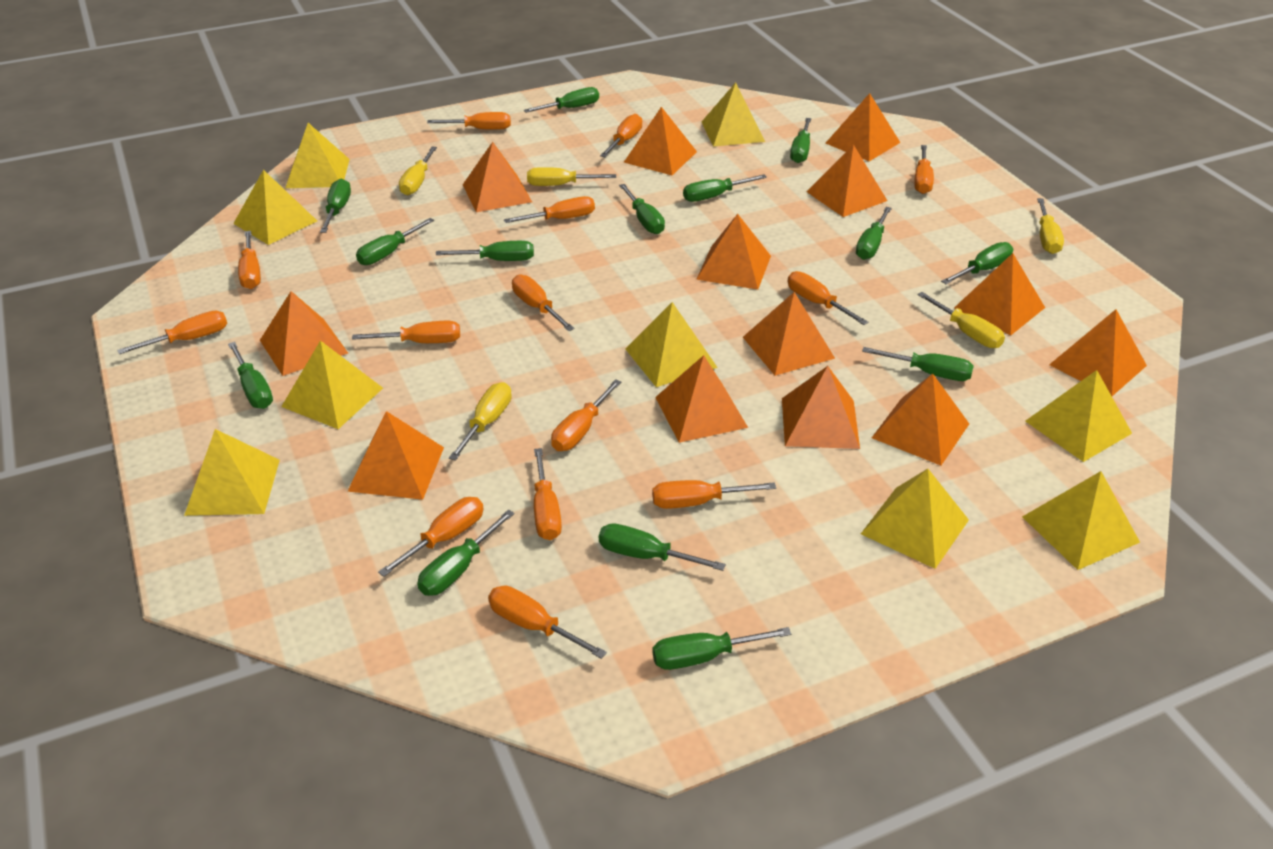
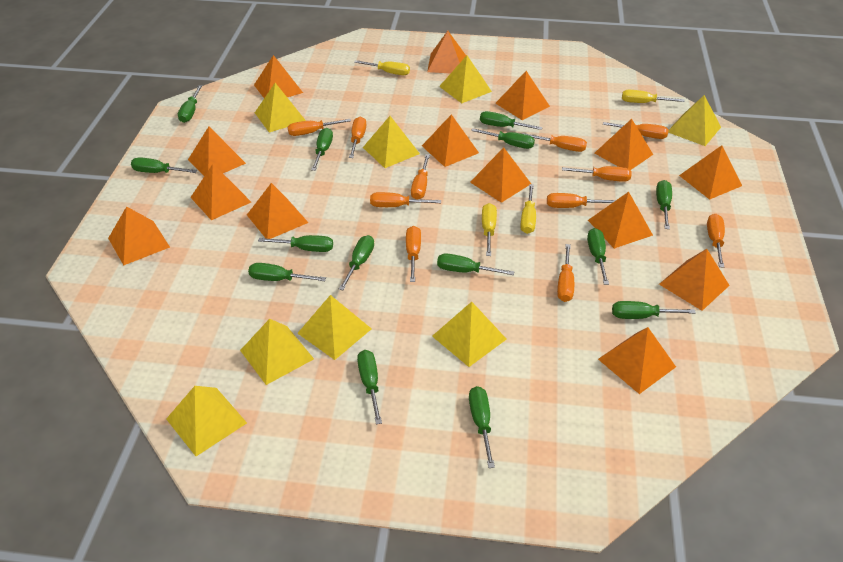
orange pyramid: 13 -> 14
orange screwdriver: 14 -> 11
yellow pyramid: 9 -> 8
yellow screwdriver: 5 -> 4

